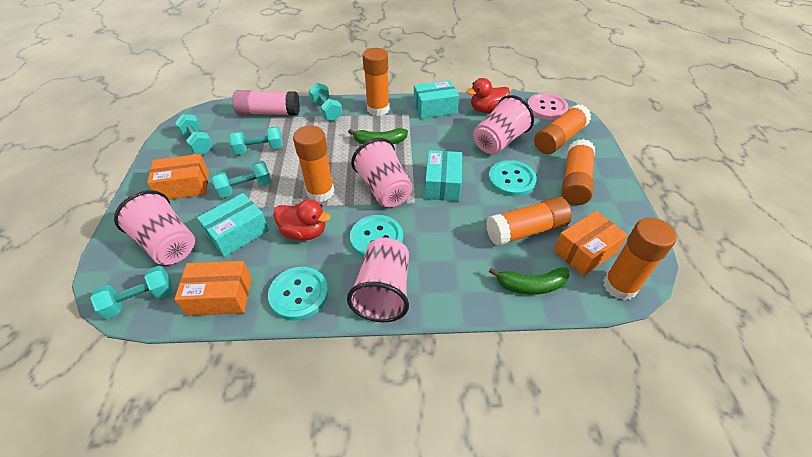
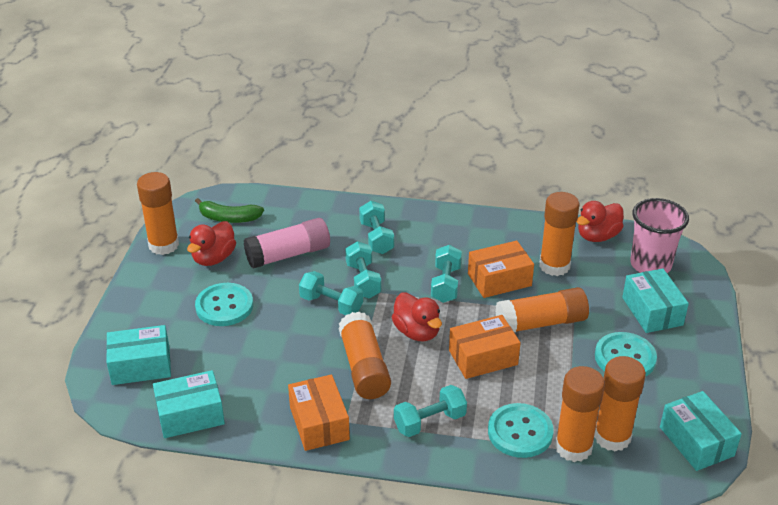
green banana: 2 -> 1
pink button: 1 -> 0
pink cup: 4 -> 1
red duck: 2 -> 3
turquoise box: 3 -> 4

